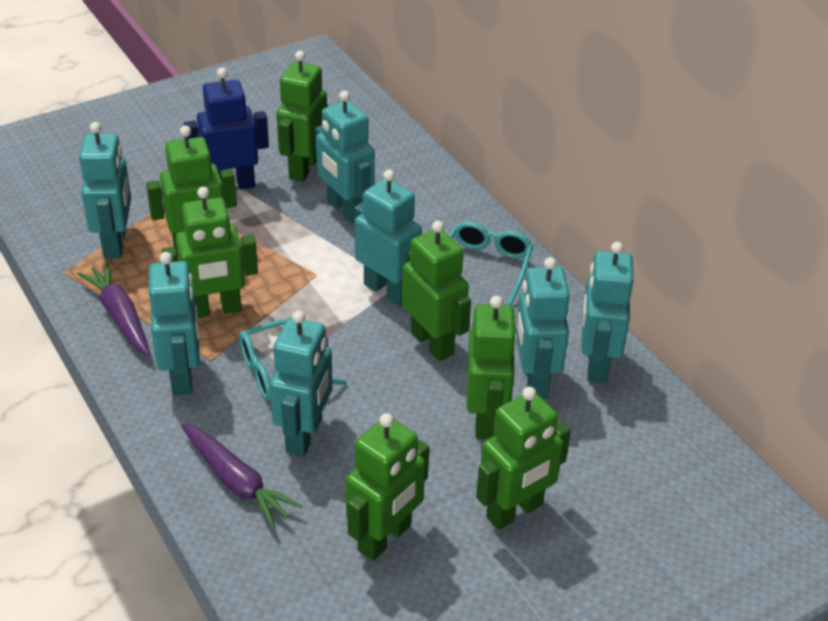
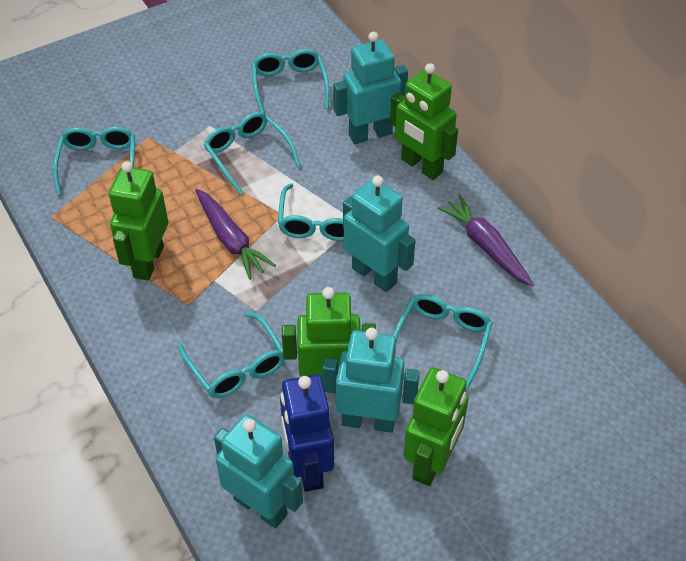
green robot: 7 -> 4
turquoise glasses: 2 -> 6
turquoise robot: 7 -> 4

